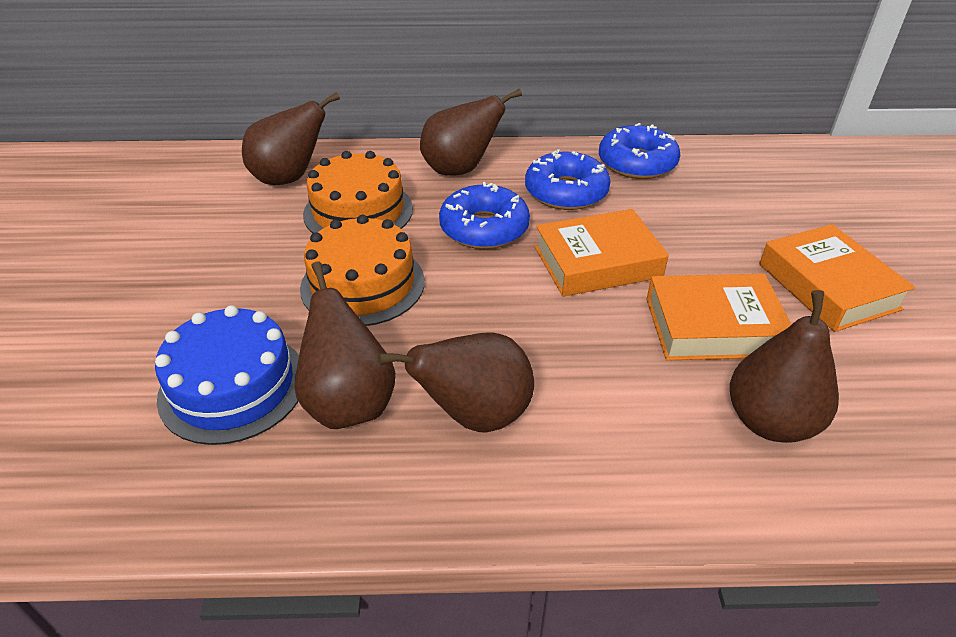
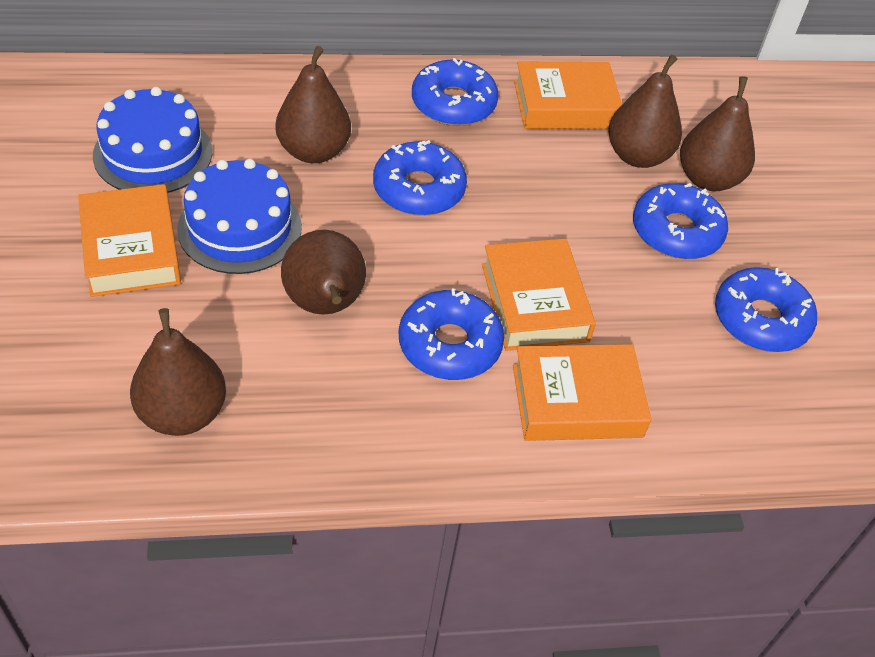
blue cake: 1 -> 2
blue donut: 3 -> 5
orange book: 3 -> 4
orange cake: 2 -> 0

